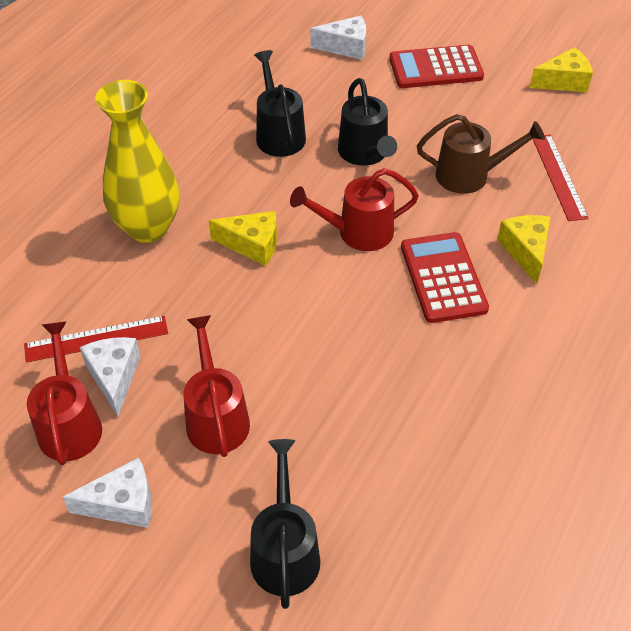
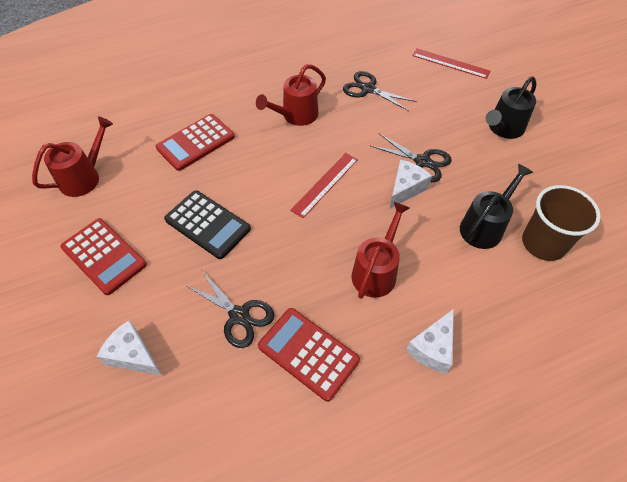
black calculator: 0 -> 1
black scissors: 0 -> 3
black watering can: 3 -> 2
brown cup: 0 -> 1
brown watering can: 1 -> 0
red calculator: 2 -> 3
yellow cheese: 3 -> 0
yellow vase: 1 -> 0

